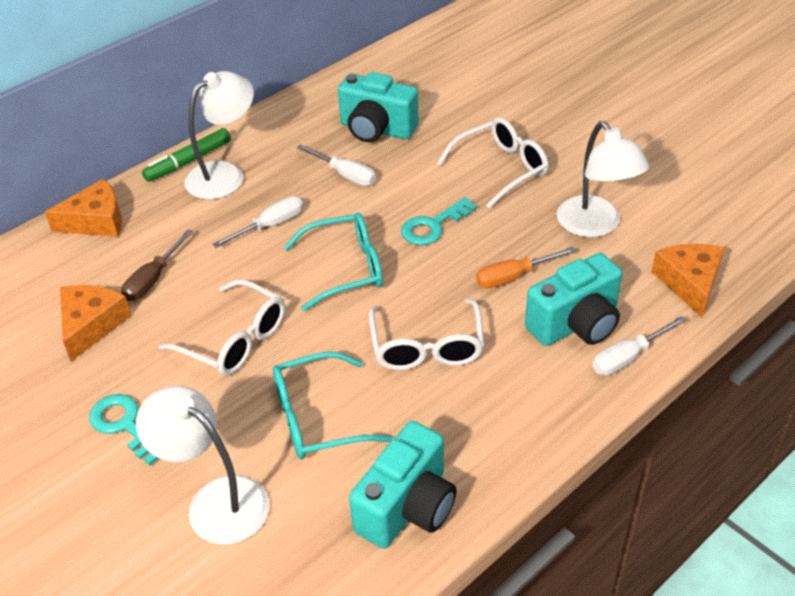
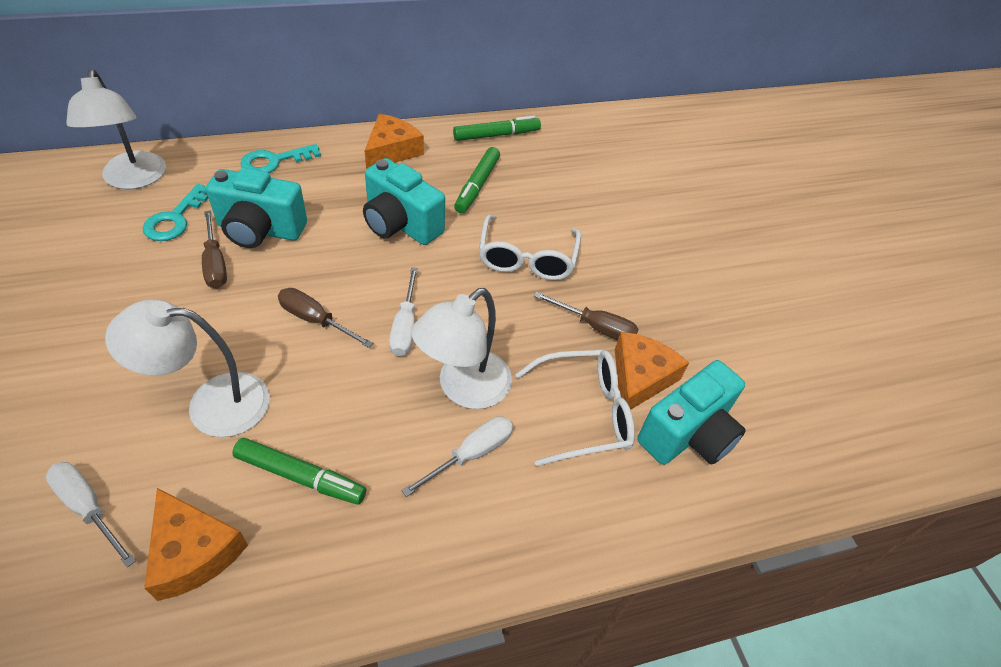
brown screwdriver: 1 -> 3
green marker: 1 -> 3
orange screwdriver: 1 -> 0
turquoise glasses: 2 -> 0
white glasses: 3 -> 2

